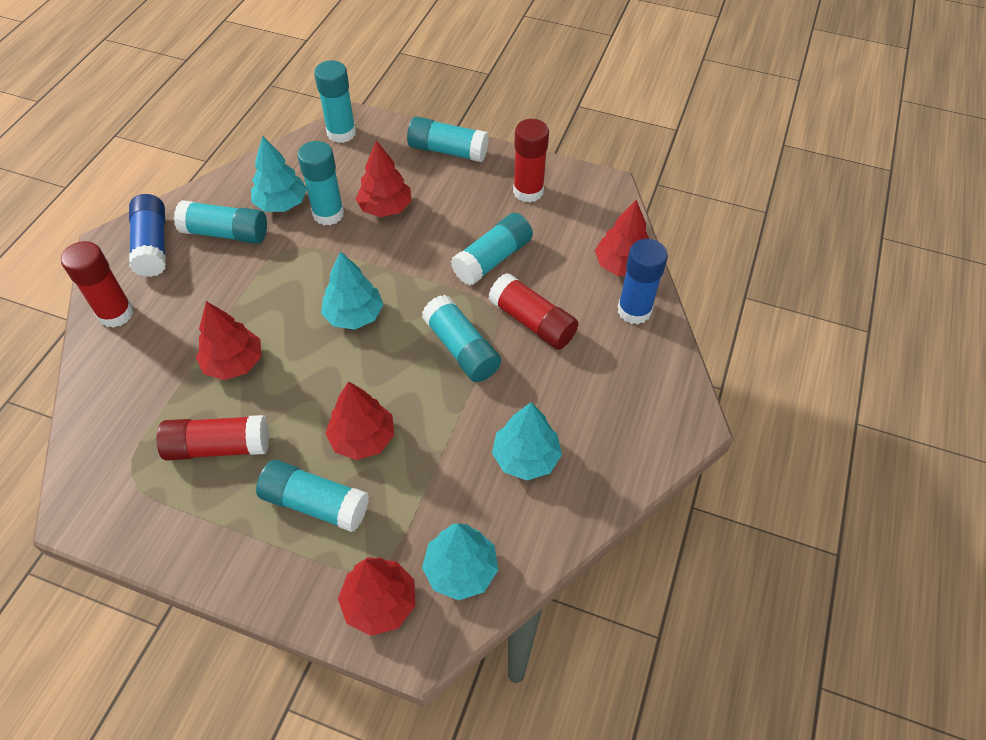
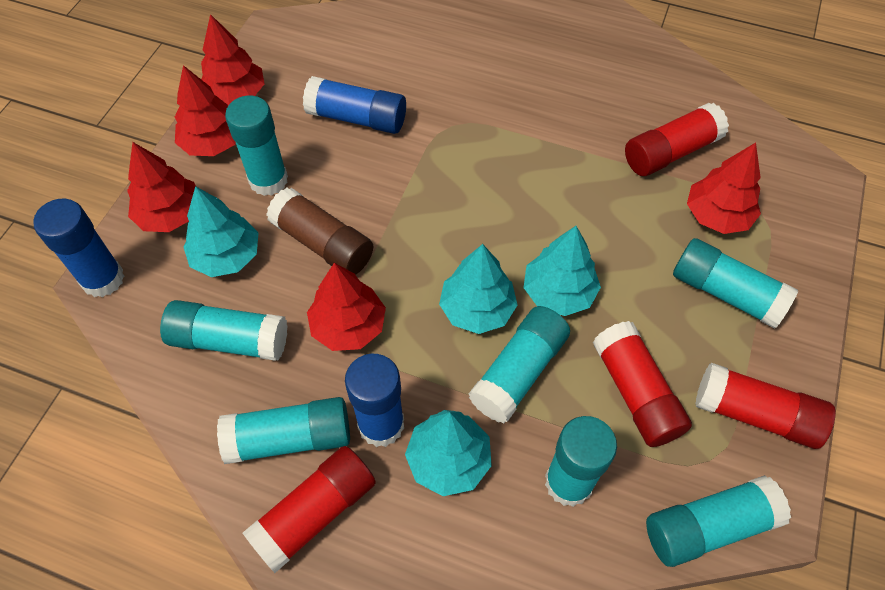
blue glue stick: 2 -> 3
brown glue stick: 0 -> 1

